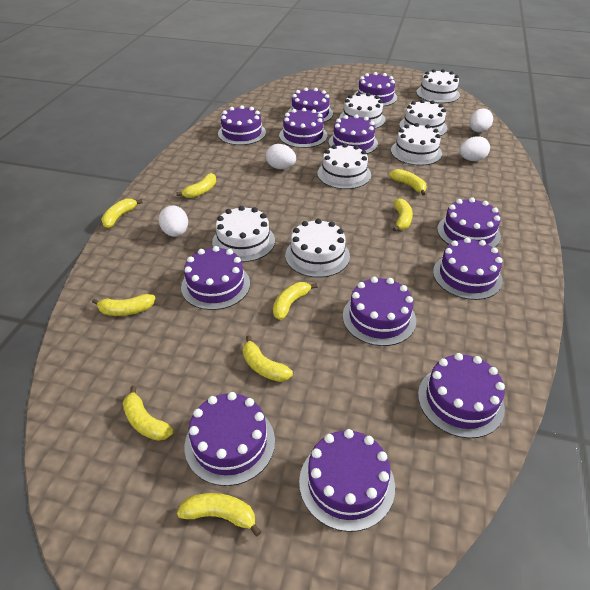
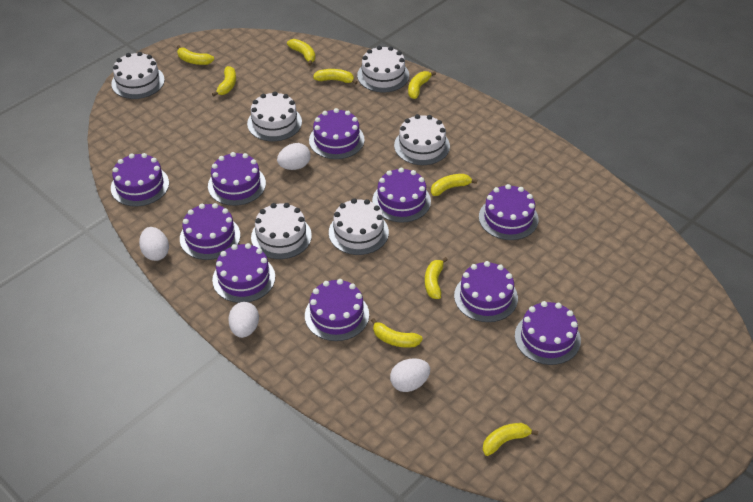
purple cake: 12 -> 10
white cake: 7 -> 6

